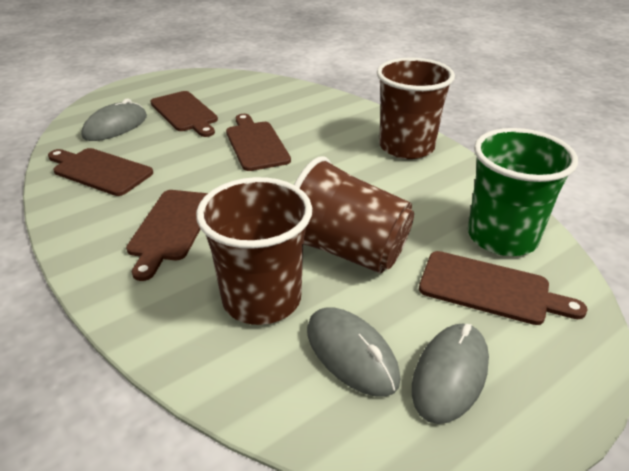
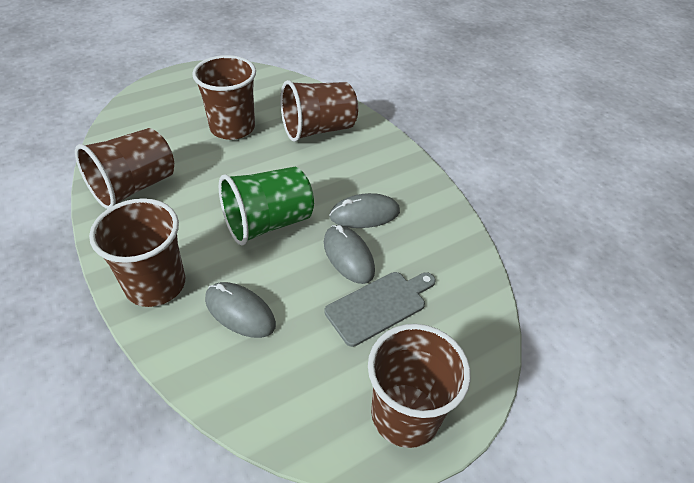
brown cup: 3 -> 5
brown cutting board: 5 -> 0
grey cutting board: 0 -> 1

